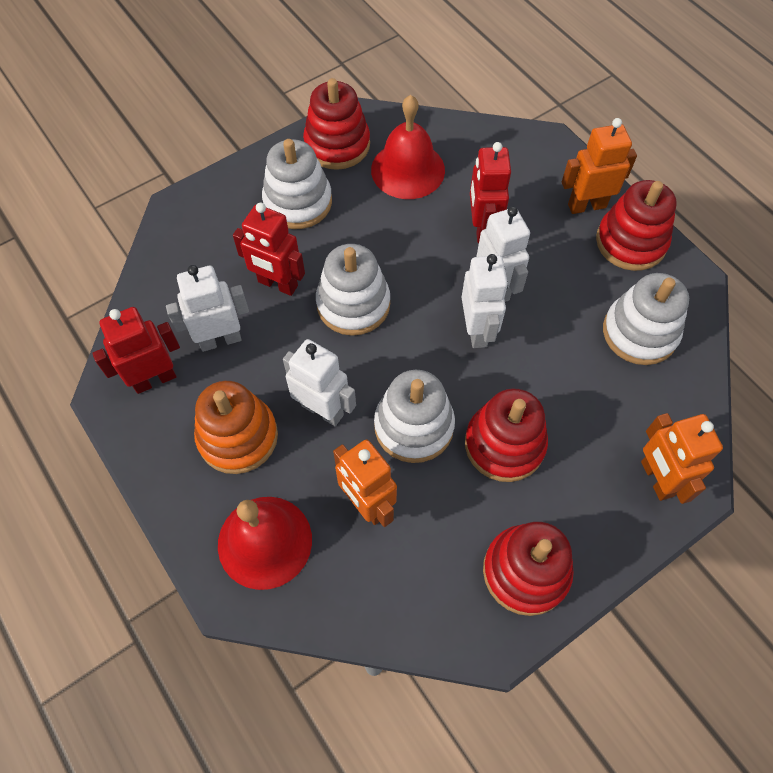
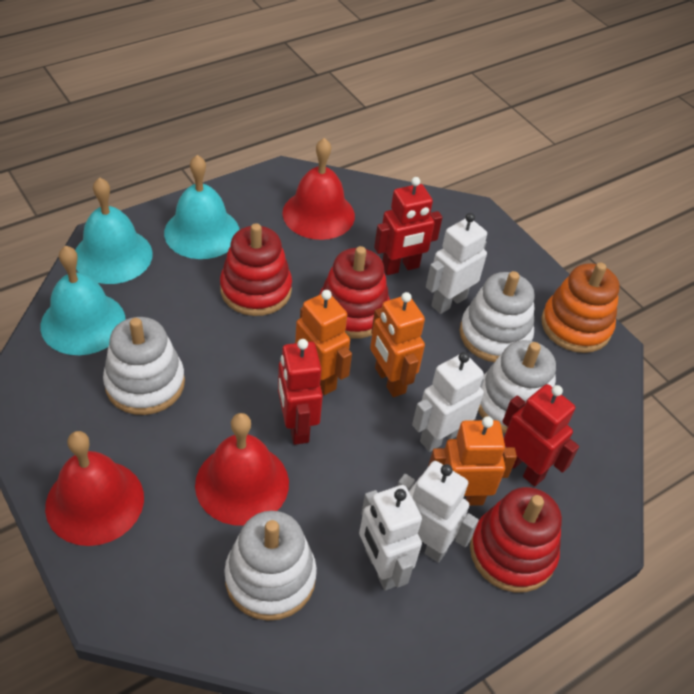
red bell: 2 -> 3
red stacking toy: 4 -> 3
turquoise bell: 0 -> 3

